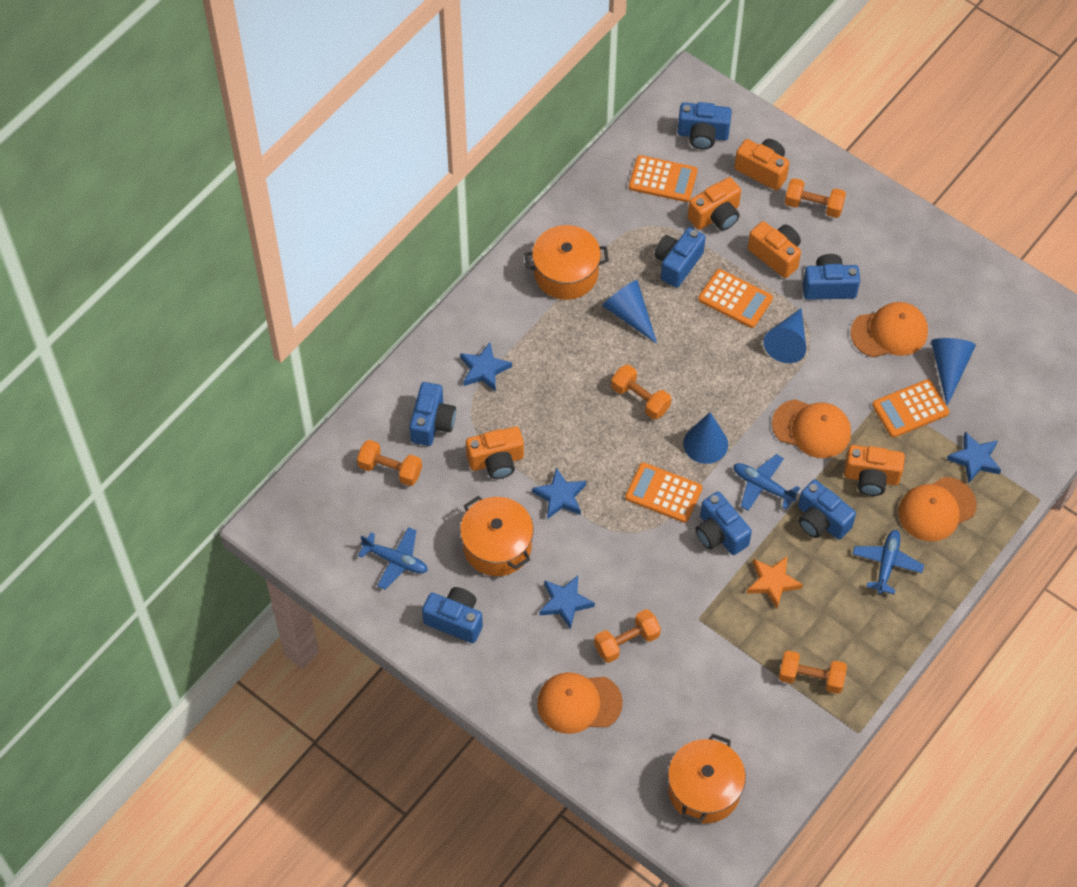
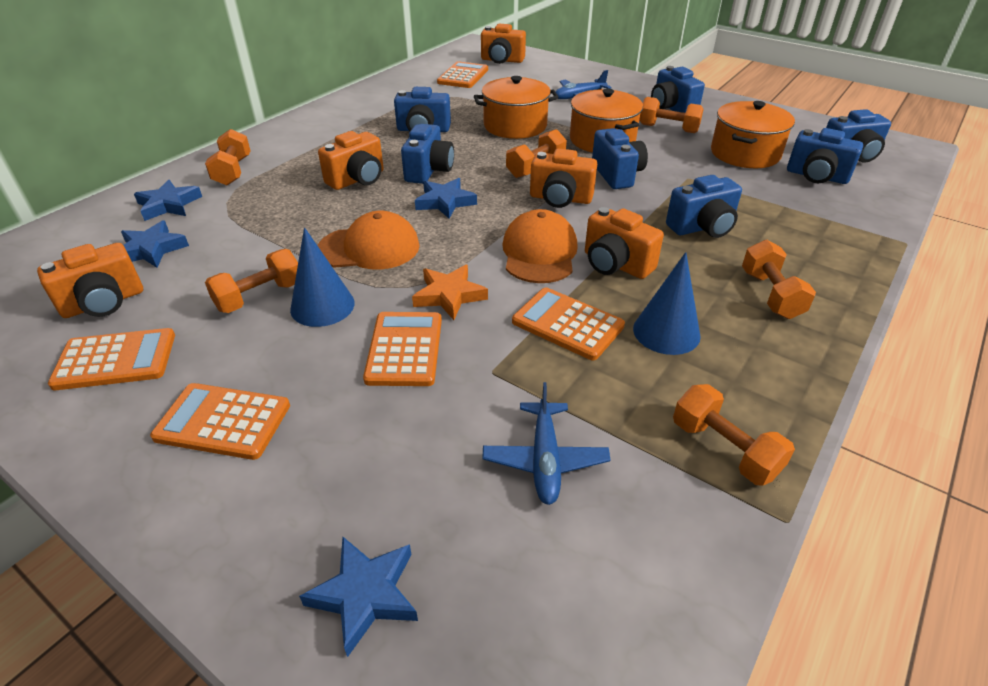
blue cone: 4 -> 2
blue plane: 3 -> 2
orange calculator: 4 -> 5
orange cap: 4 -> 2
orange dumbbell: 5 -> 6

